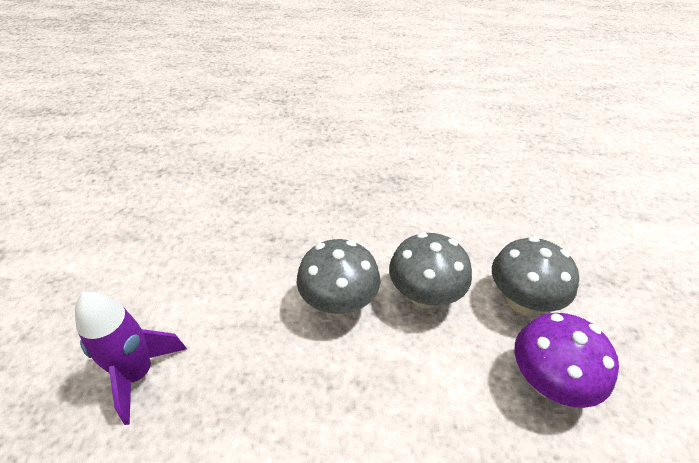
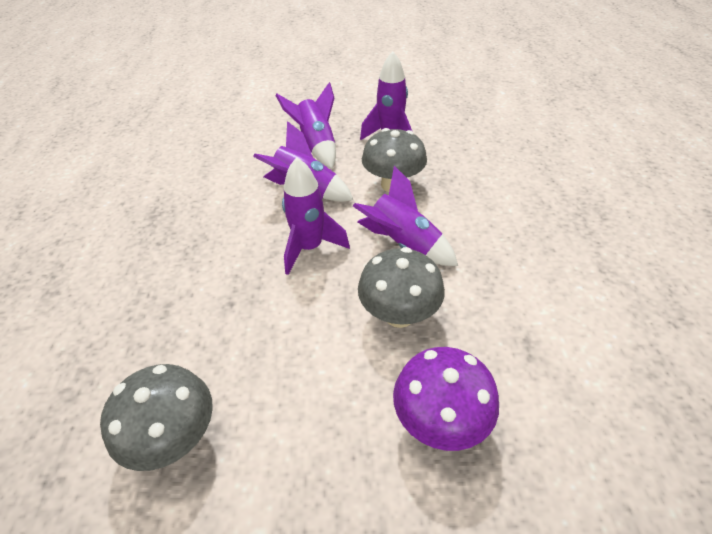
purple rocket: 1 -> 5

